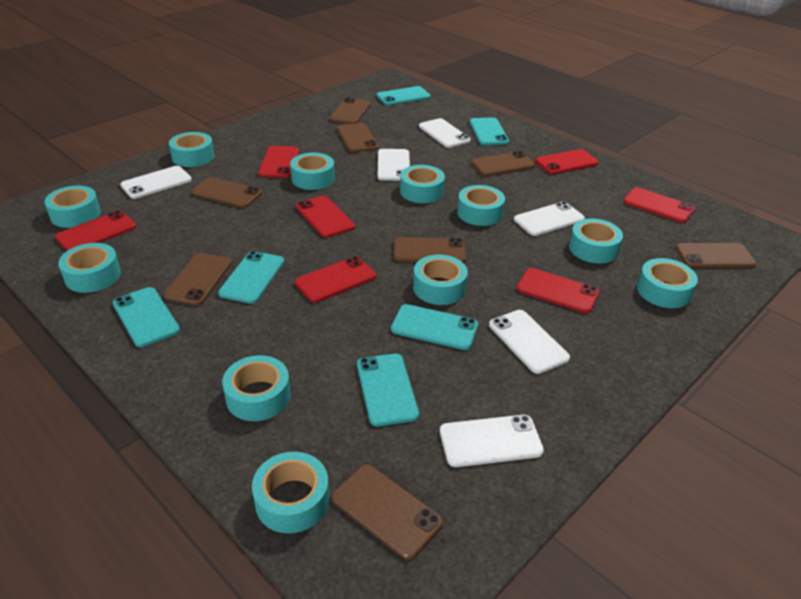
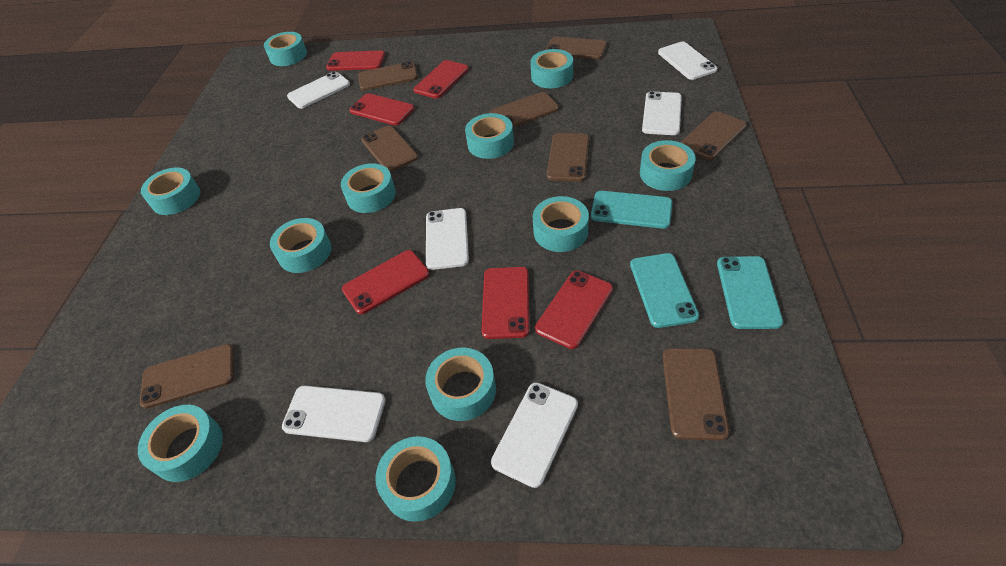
red phone: 7 -> 6
turquoise phone: 6 -> 3

